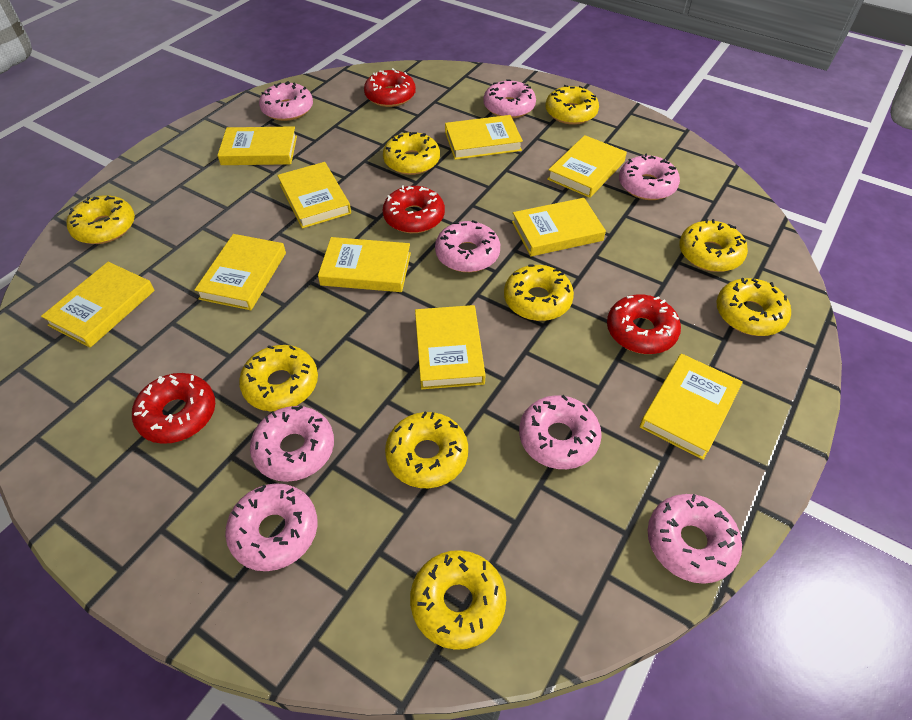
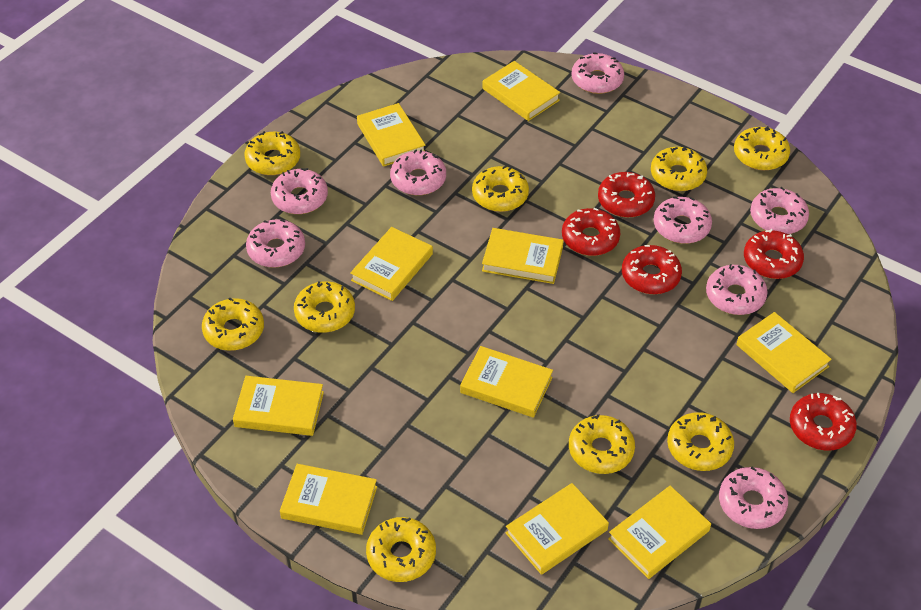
red donut: 4 -> 5

